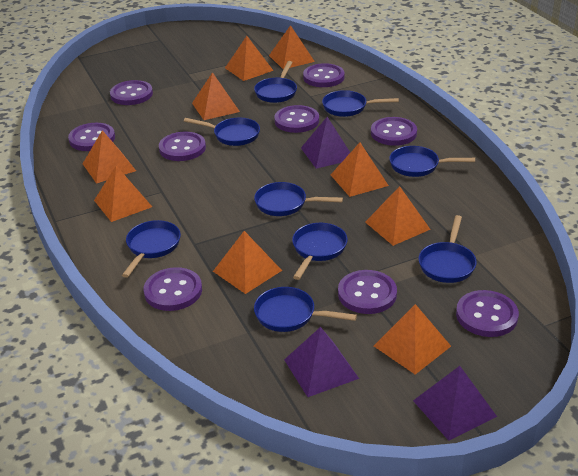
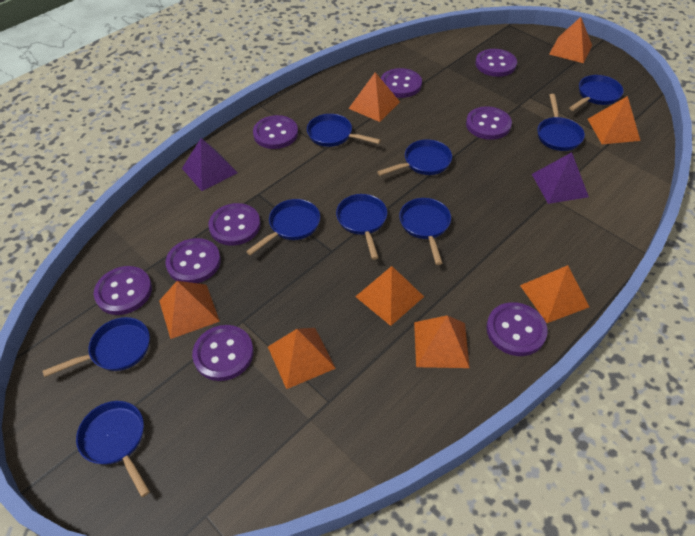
orange pyramid: 9 -> 8
purple pyramid: 3 -> 2

